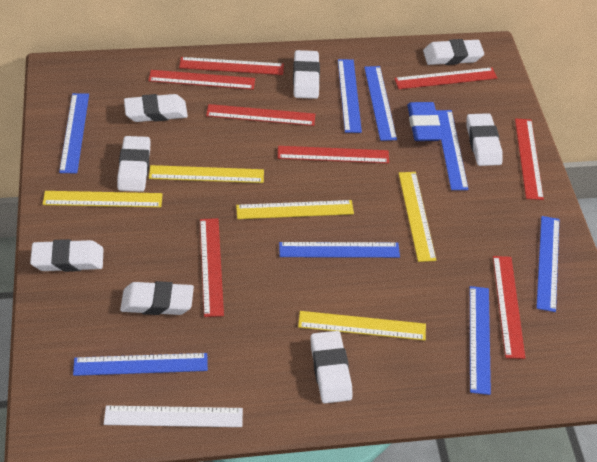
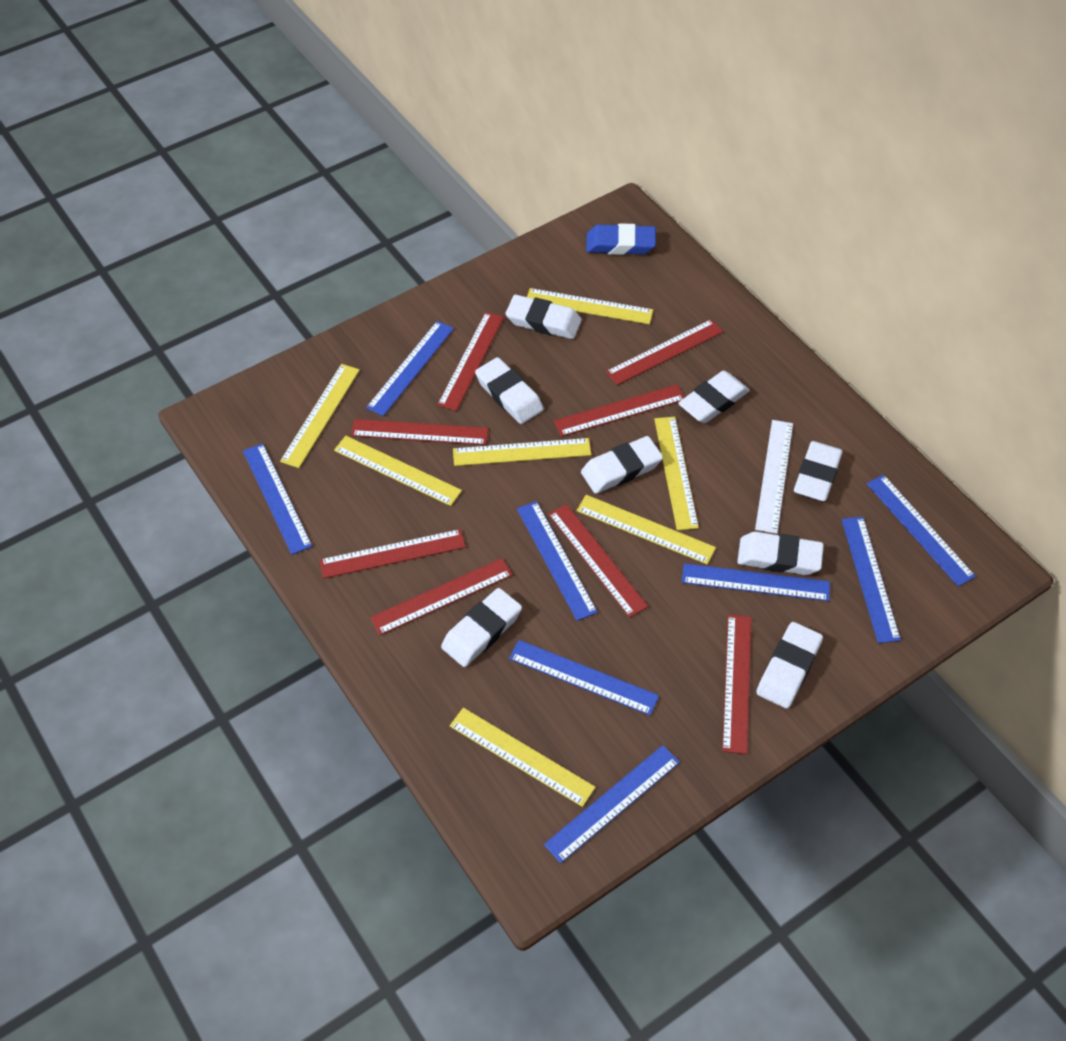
yellow ruler: 5 -> 7

